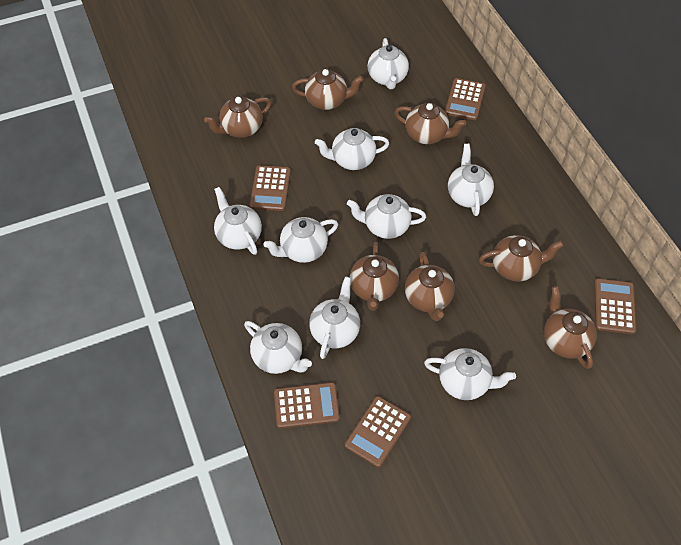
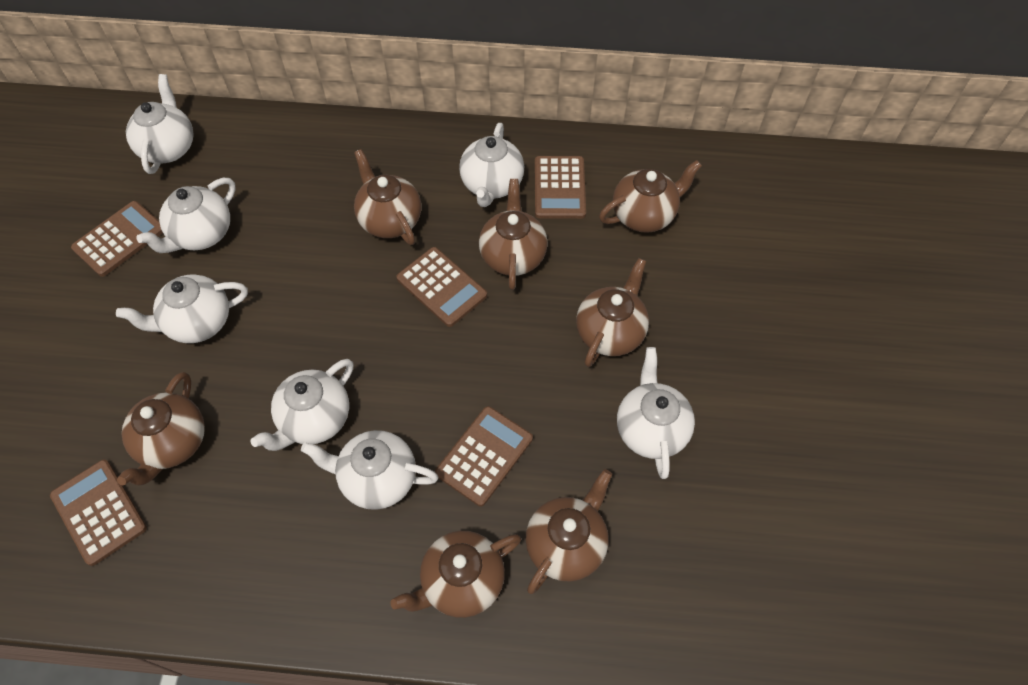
white teapot: 9 -> 7

